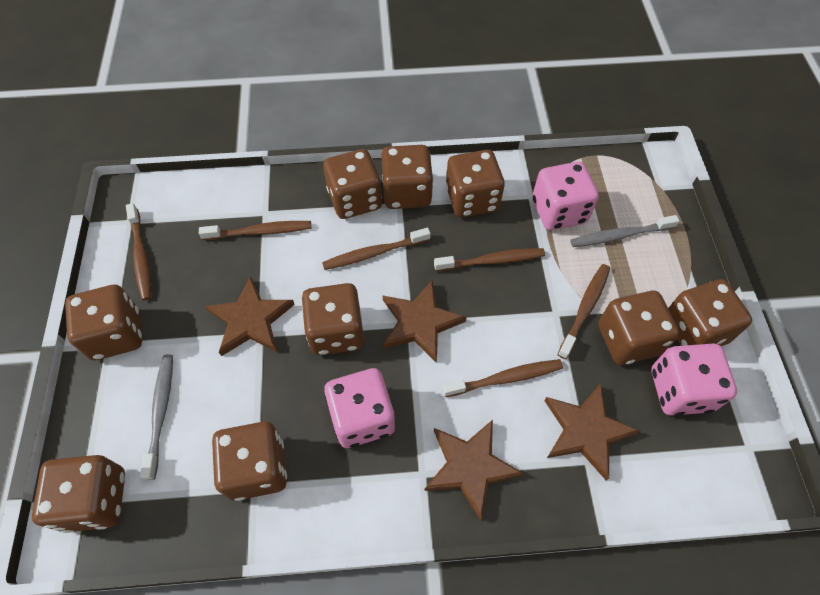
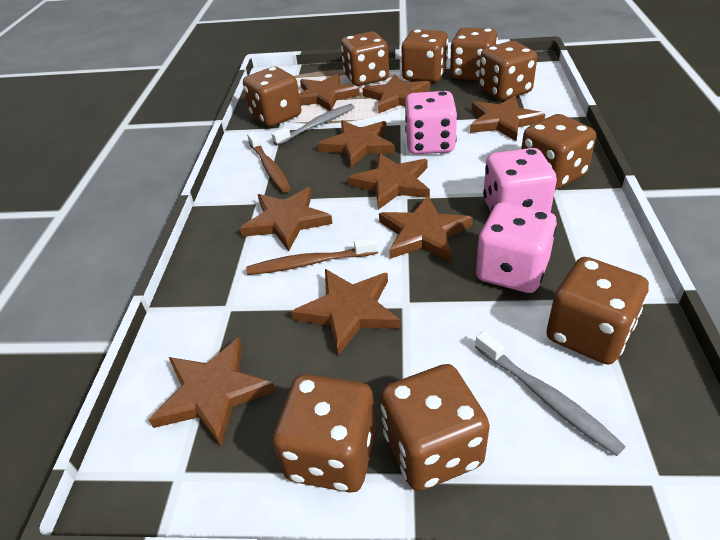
brown star: 4 -> 9
brown toothbrush: 6 -> 2

